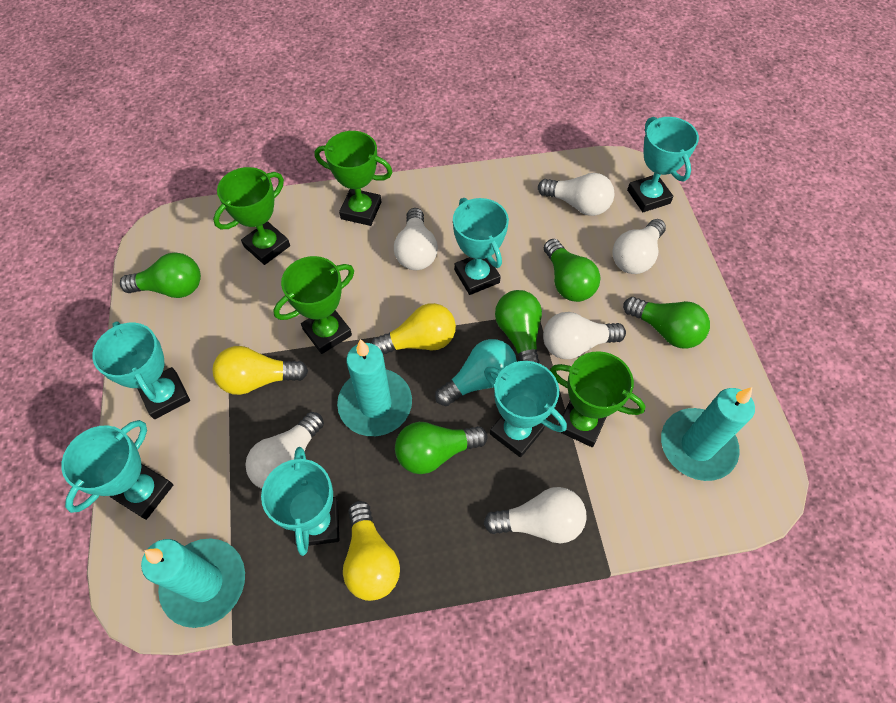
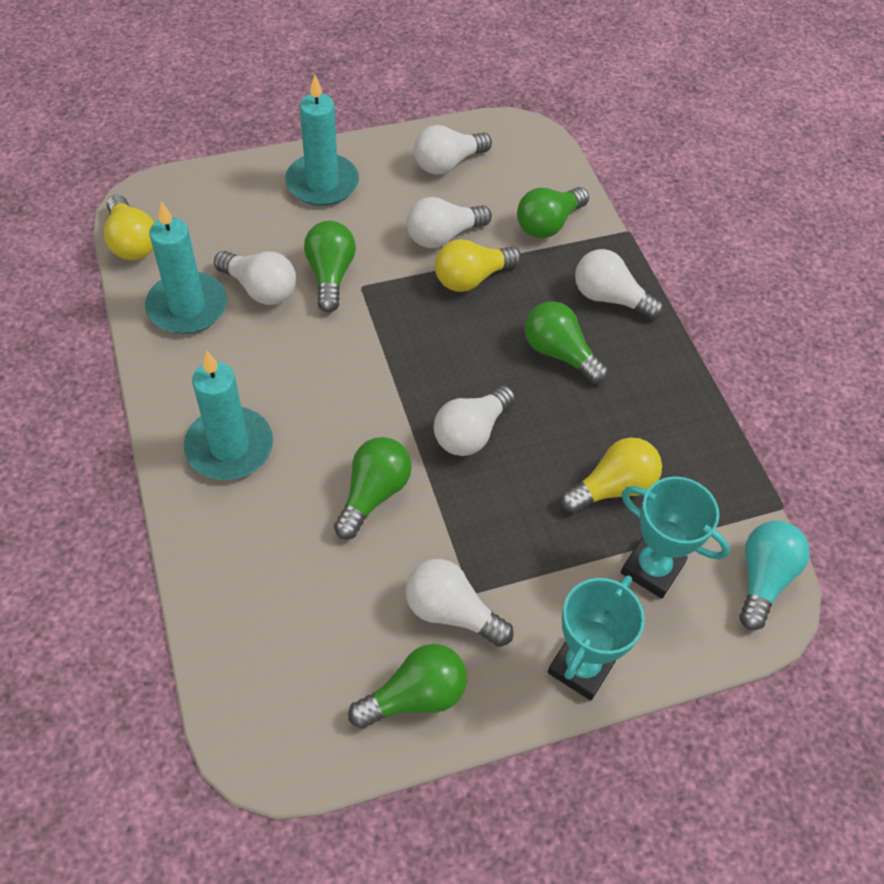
green trophy: 4 -> 0
turquoise trophy: 6 -> 2

